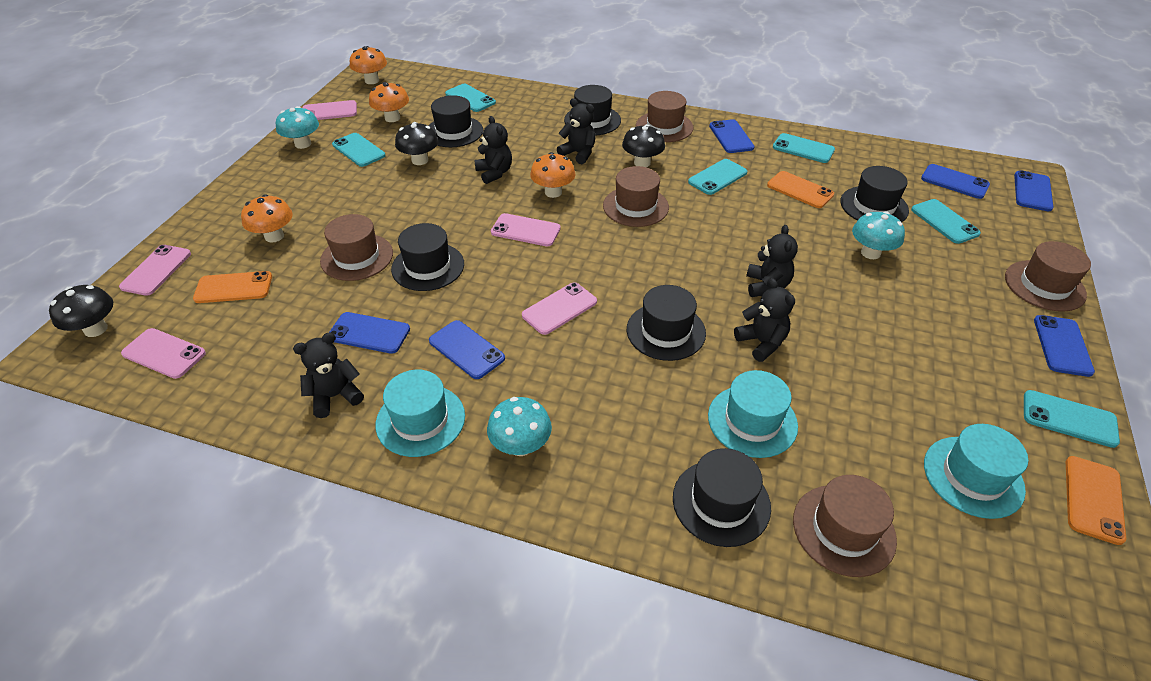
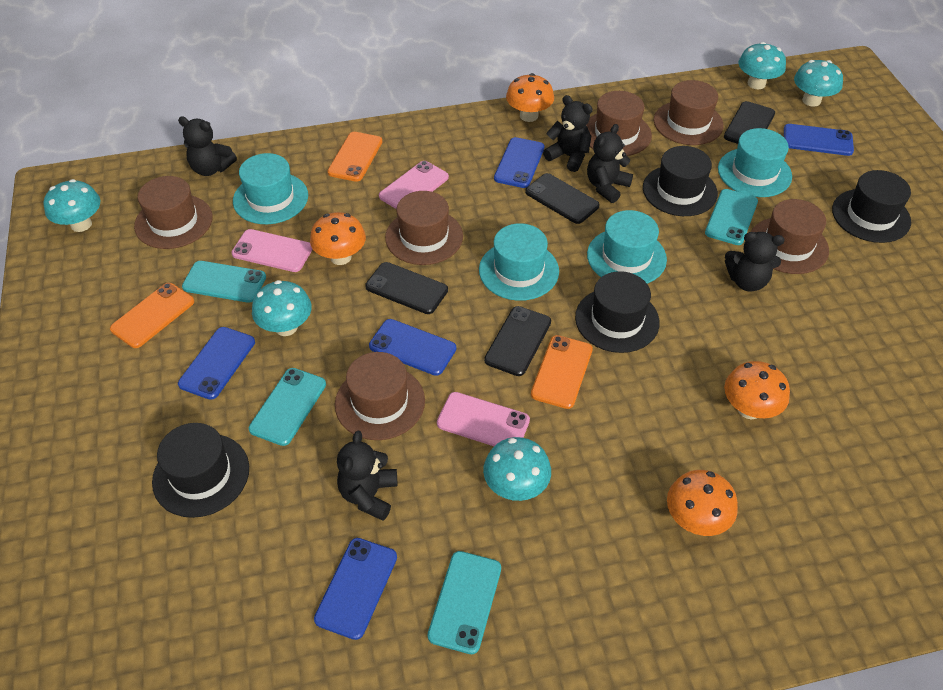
black hat: 6 -> 4
black mushroom: 3 -> 0
black phone: 0 -> 4
blue phone: 6 -> 5
brown hat: 5 -> 6
pink phone: 5 -> 3
turquoise hat: 3 -> 4
turquoise mushroom: 3 -> 5
turquoise phone: 6 -> 4

